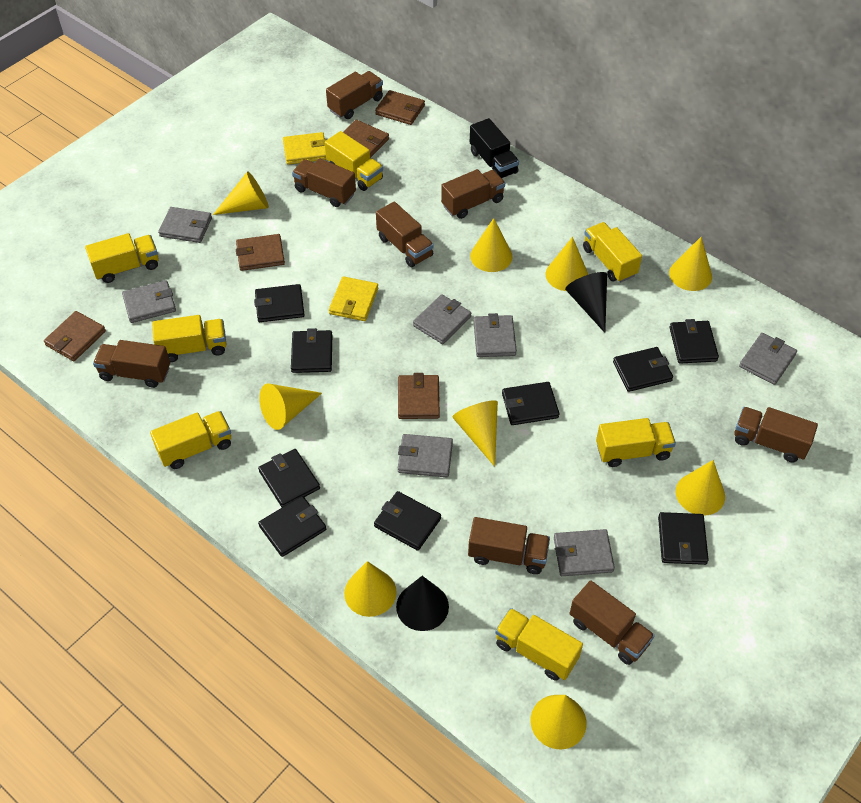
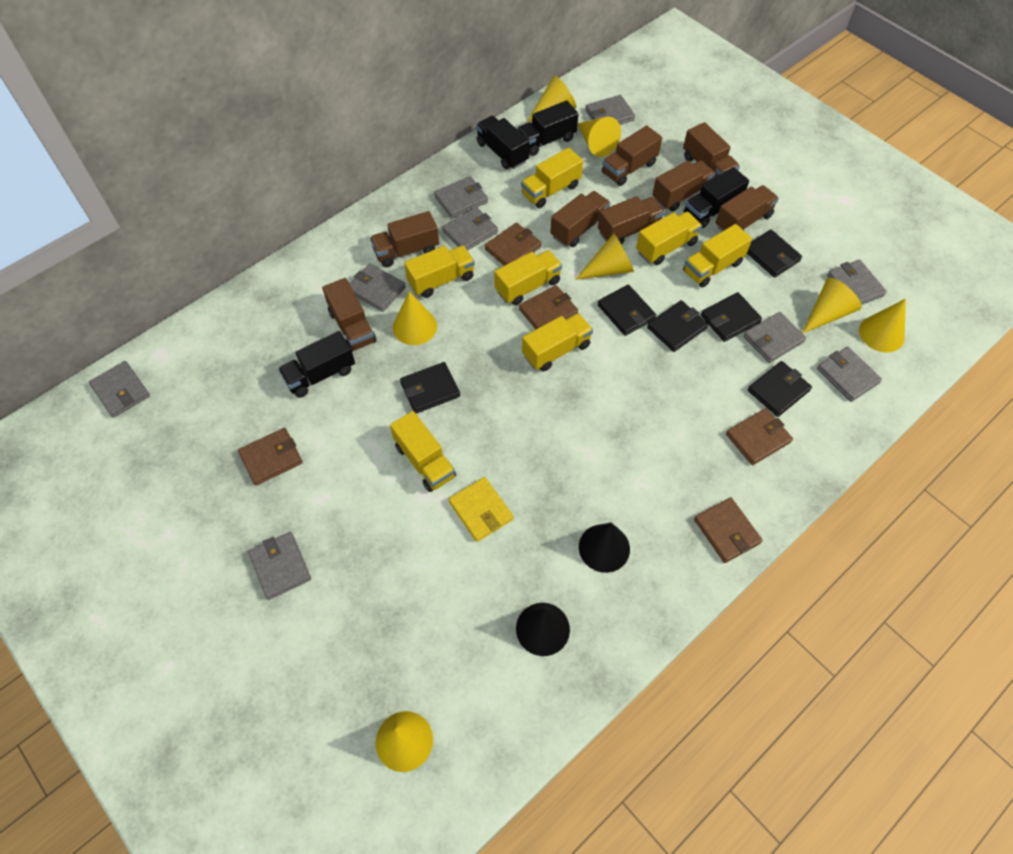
black truck: 1 -> 4
black wallet: 9 -> 6
grey wallet: 7 -> 9
yellow cone: 9 -> 7
yellow wallet: 2 -> 1

